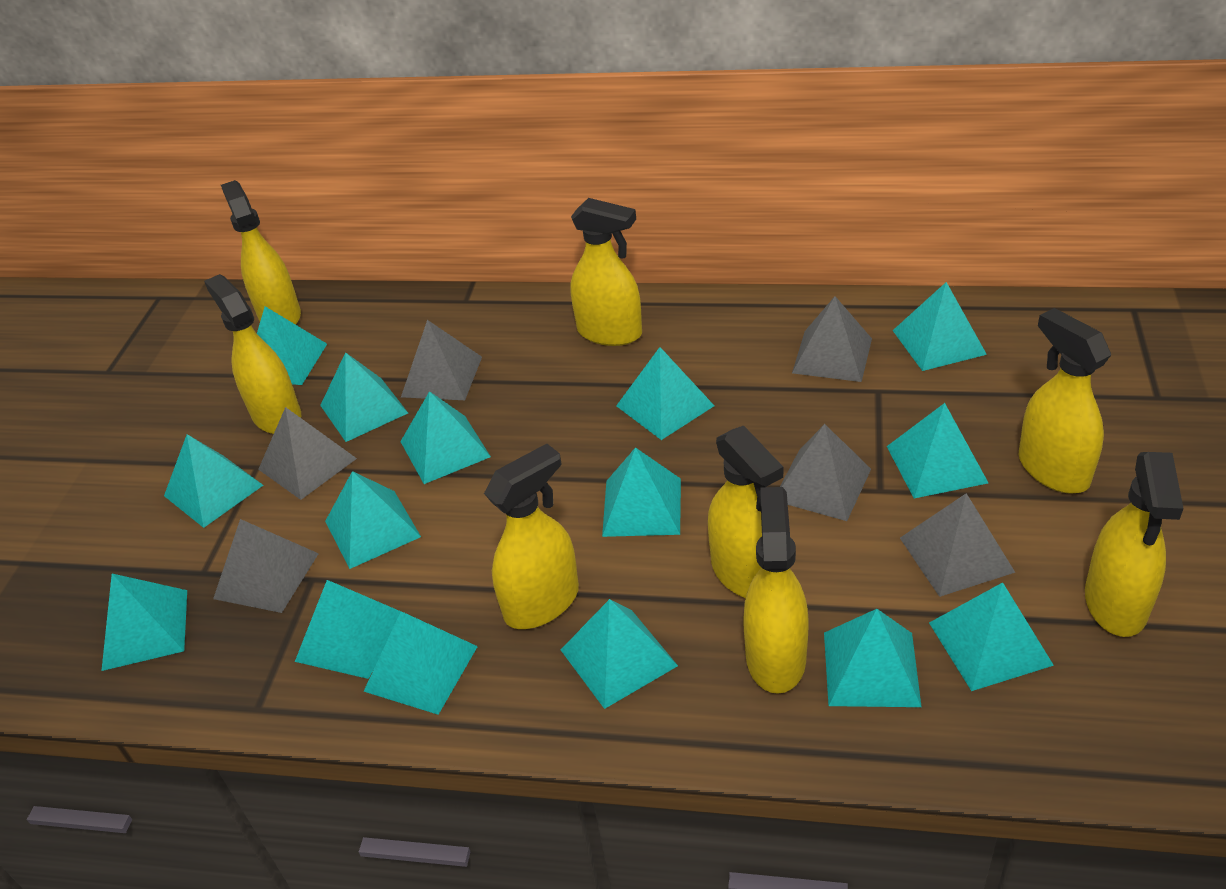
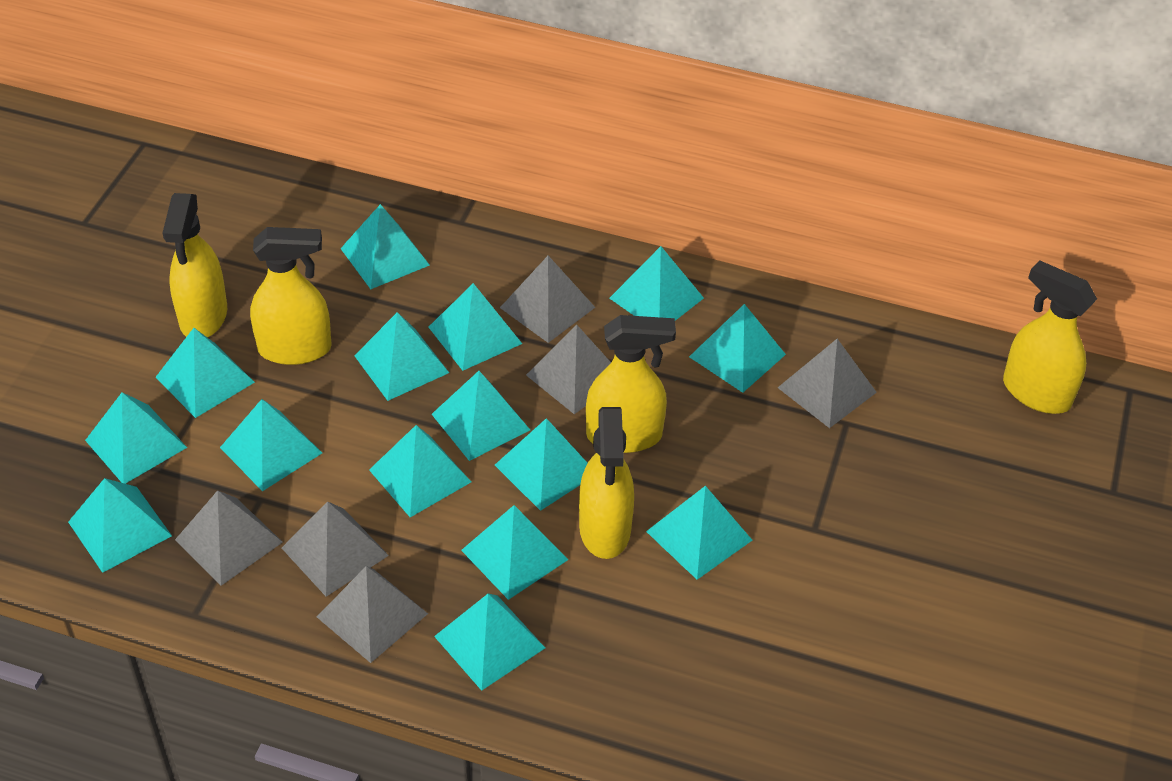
yellow spray bottle: 8 -> 5

